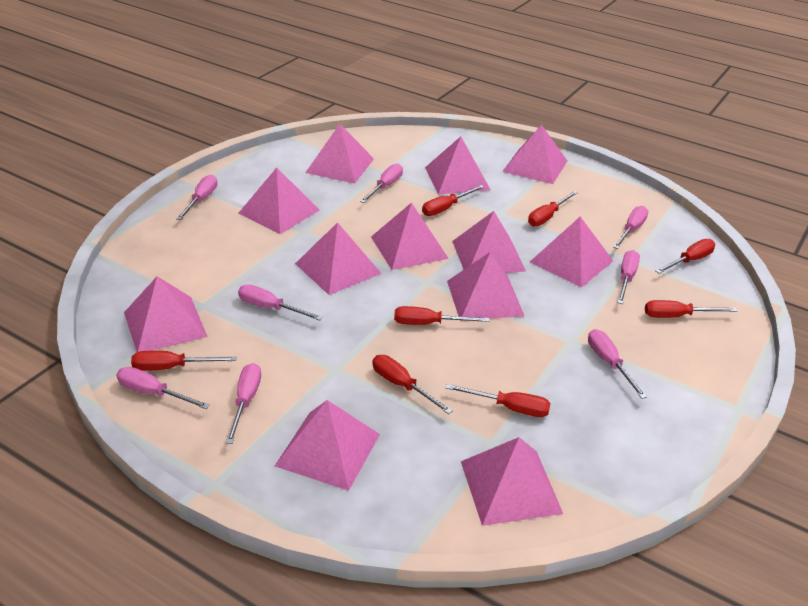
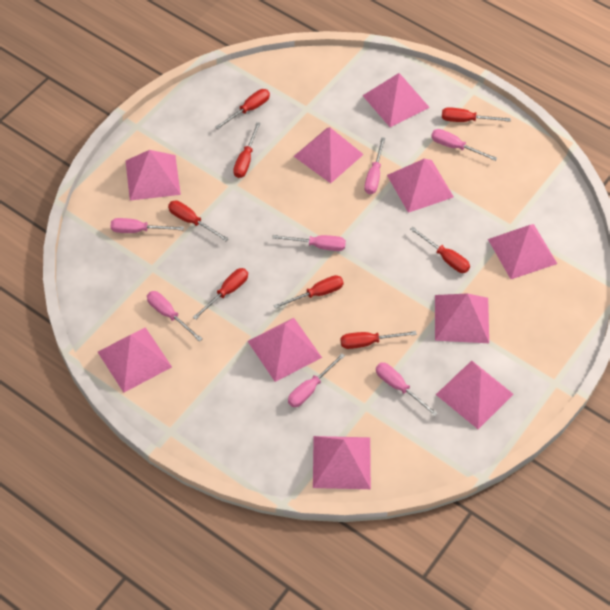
pink pyramid: 12 -> 10
pink screwdriver: 8 -> 7

